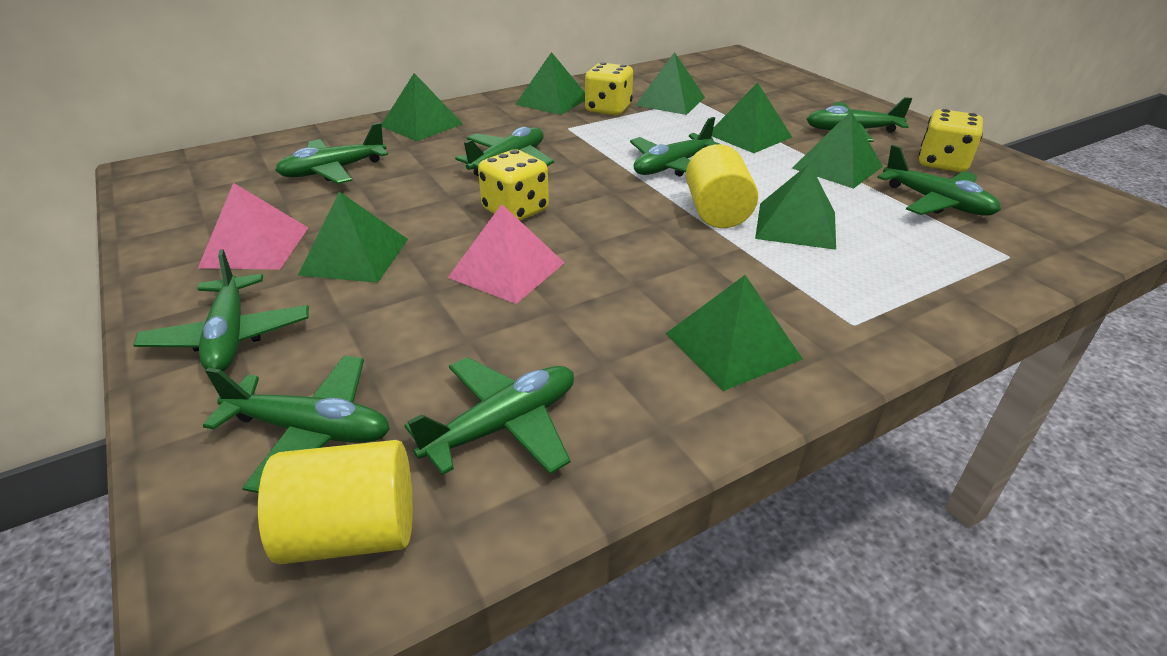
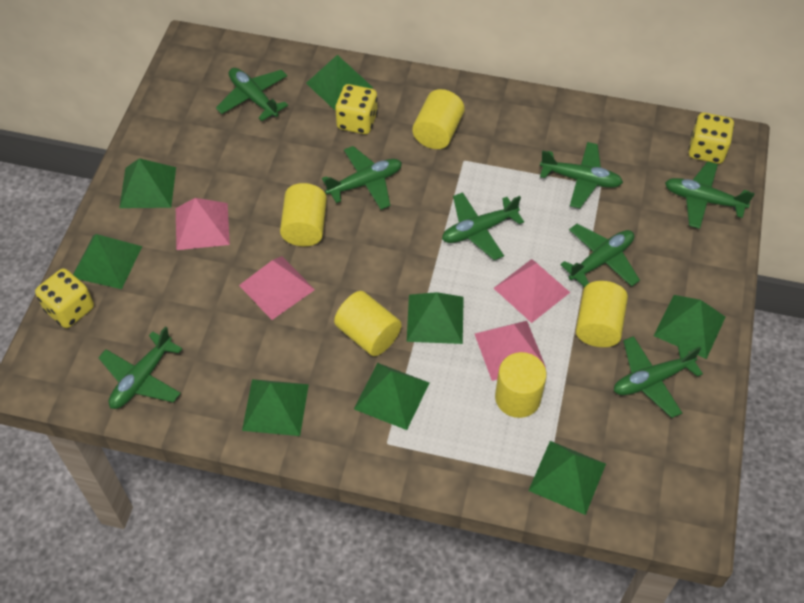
pink pyramid: 2 -> 4
yellow cylinder: 2 -> 5

